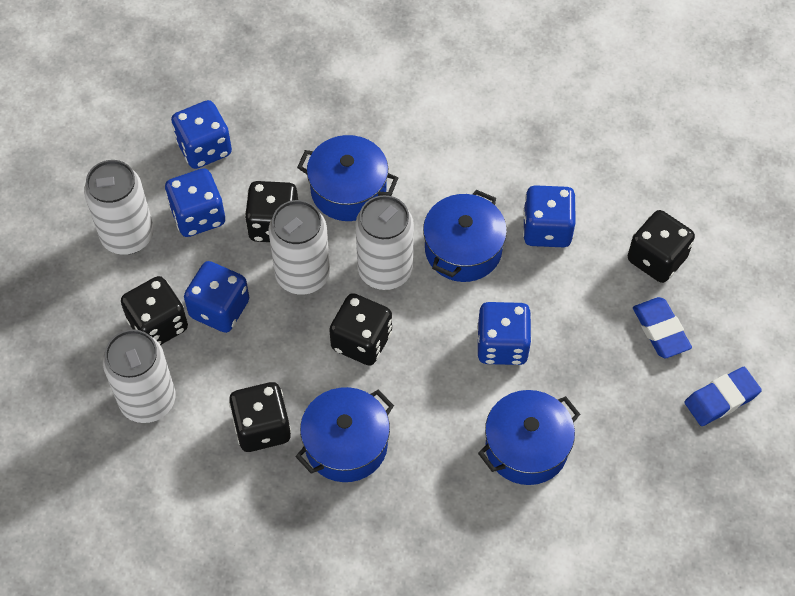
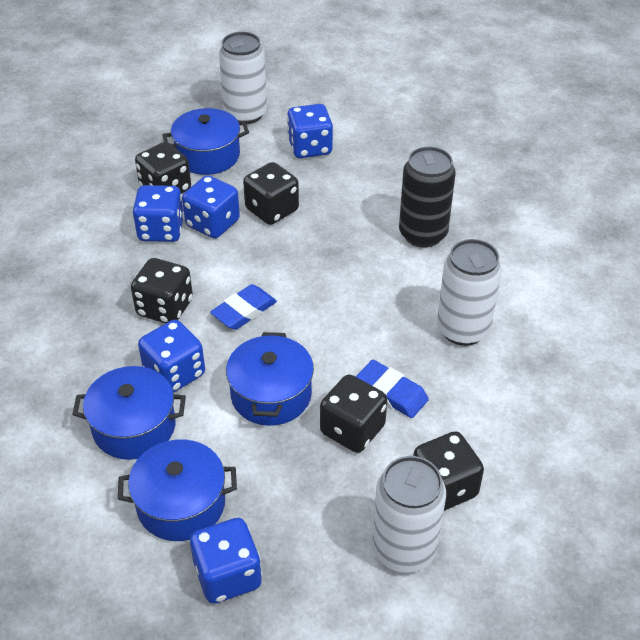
black can: 0 -> 1
white can: 4 -> 3

